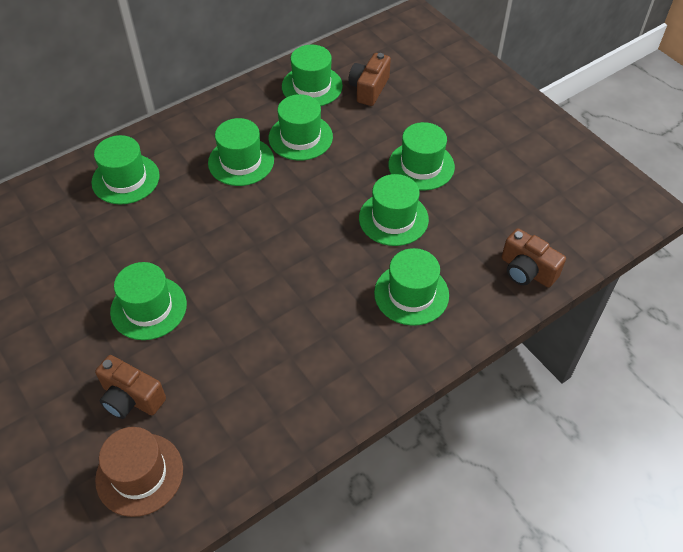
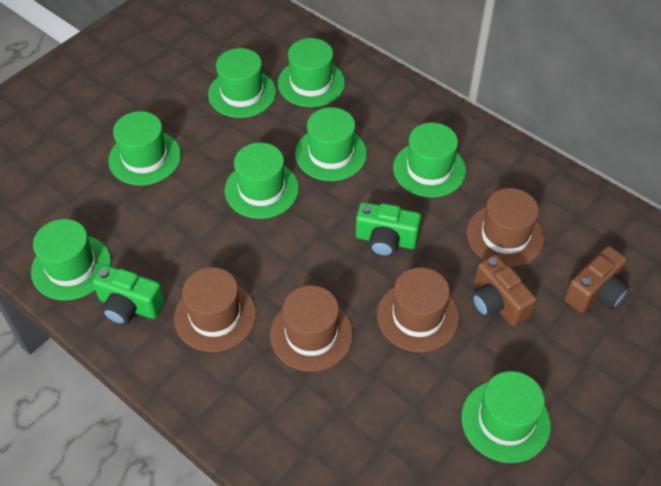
brown camera: 3 -> 2
brown hat: 1 -> 4
green camera: 0 -> 2

